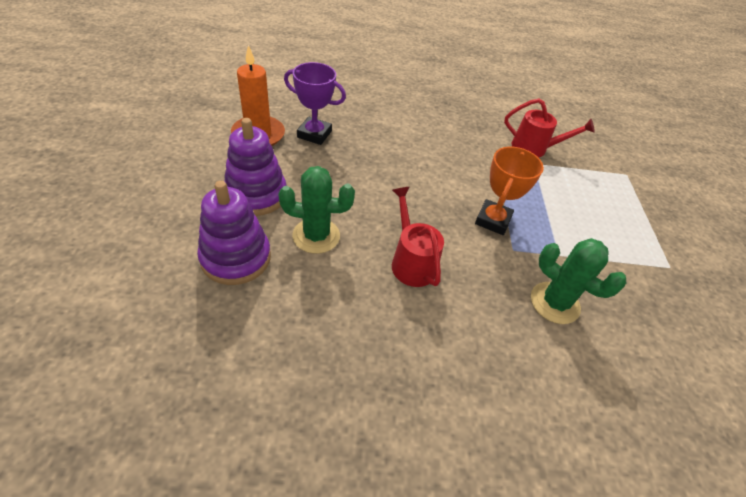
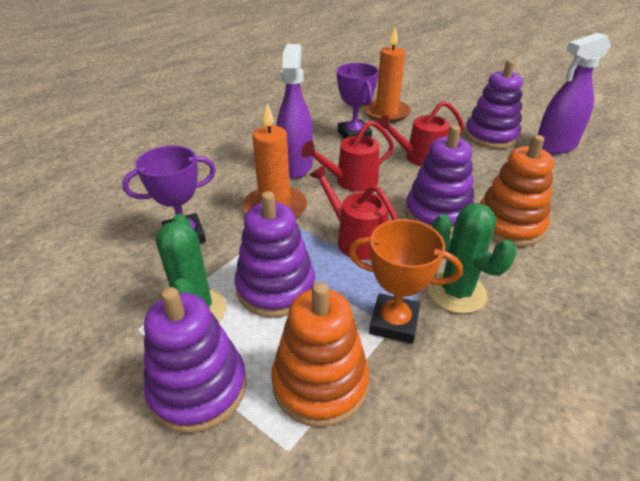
orange candle: 1 -> 2
orange stacking toy: 0 -> 2
purple spray bottle: 0 -> 2
purple stacking toy: 2 -> 4
purple trophy: 1 -> 2
red watering can: 2 -> 3

